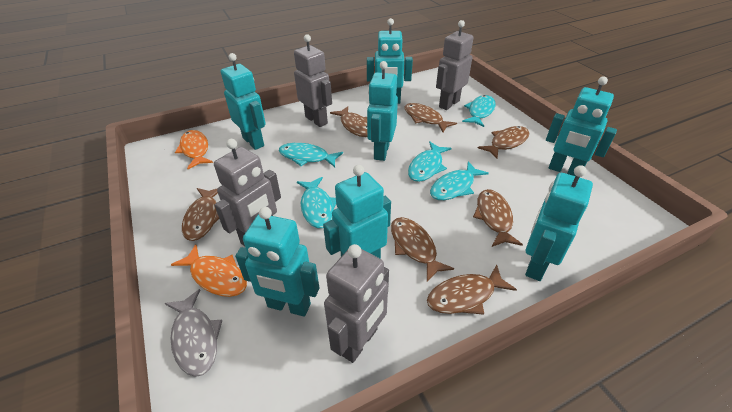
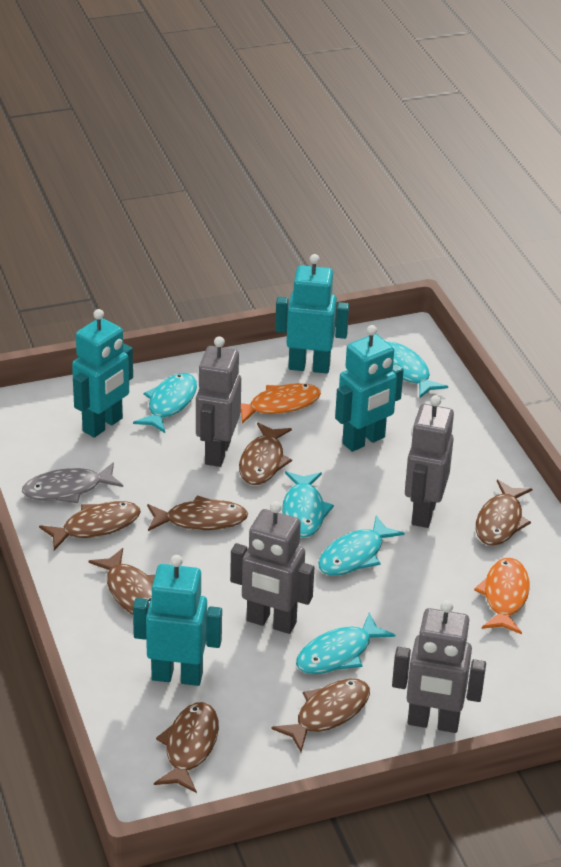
turquoise robot: 7 -> 4

